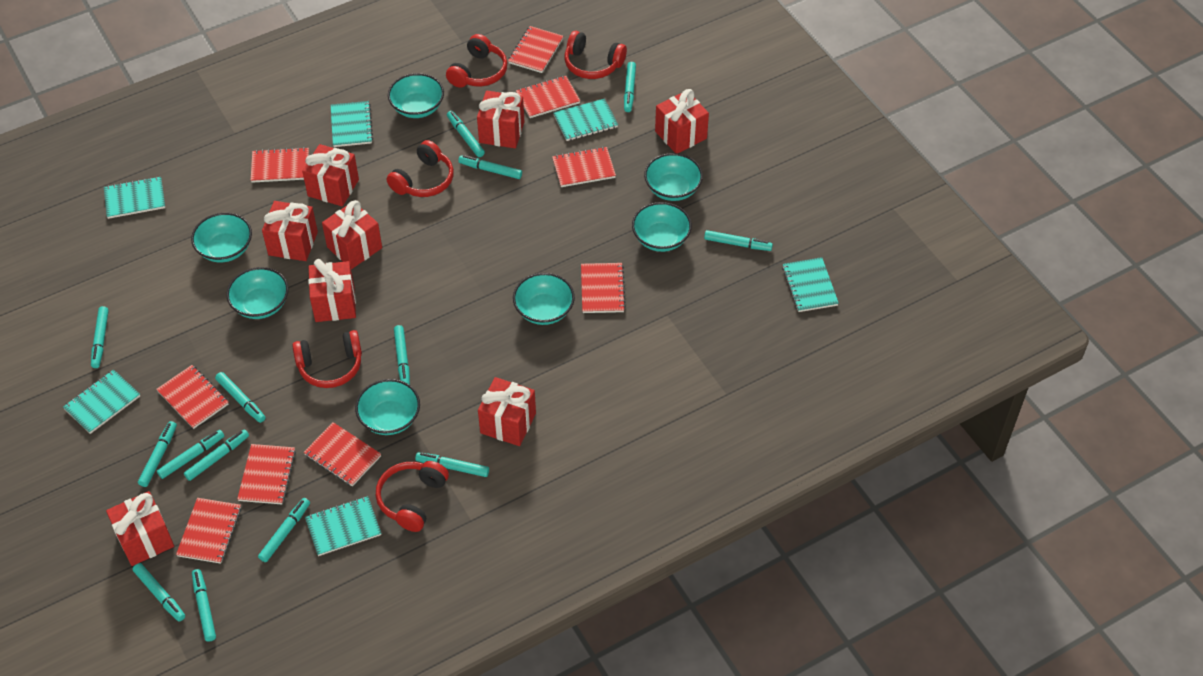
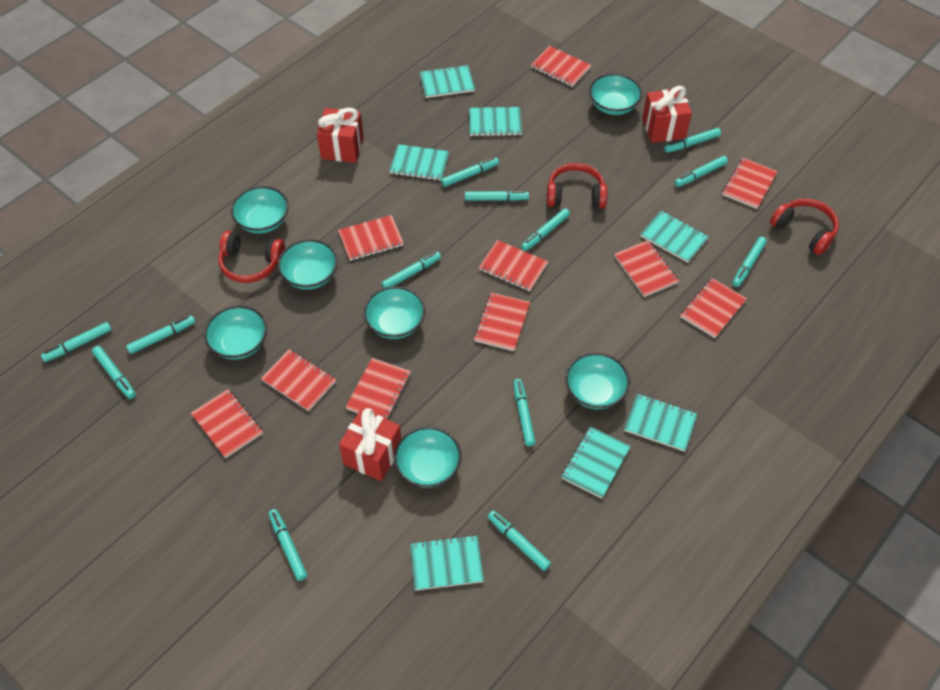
red gift: 8 -> 3
red headphones: 5 -> 3
red notebook: 9 -> 10
turquoise marker: 14 -> 13
turquoise notebook: 6 -> 7

